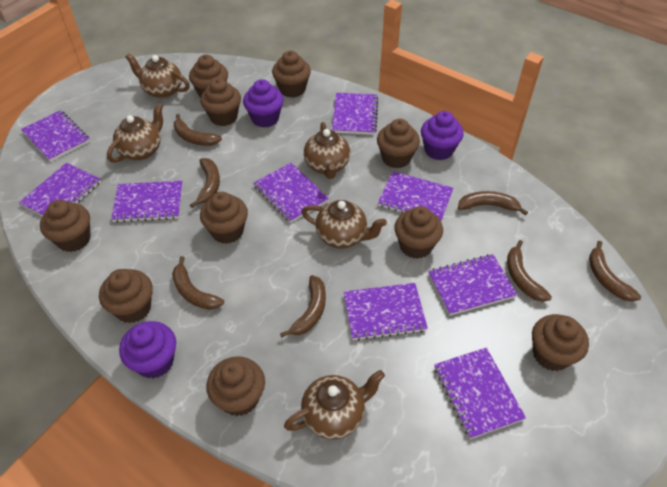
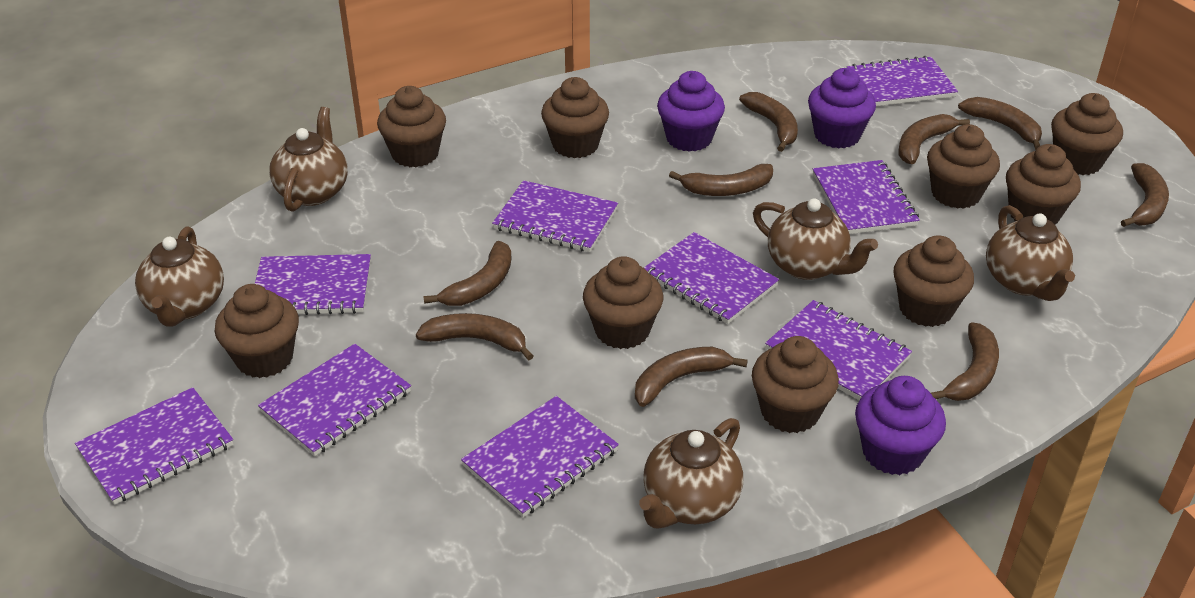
brown banana: 7 -> 9
brown cupcake: 10 -> 9

